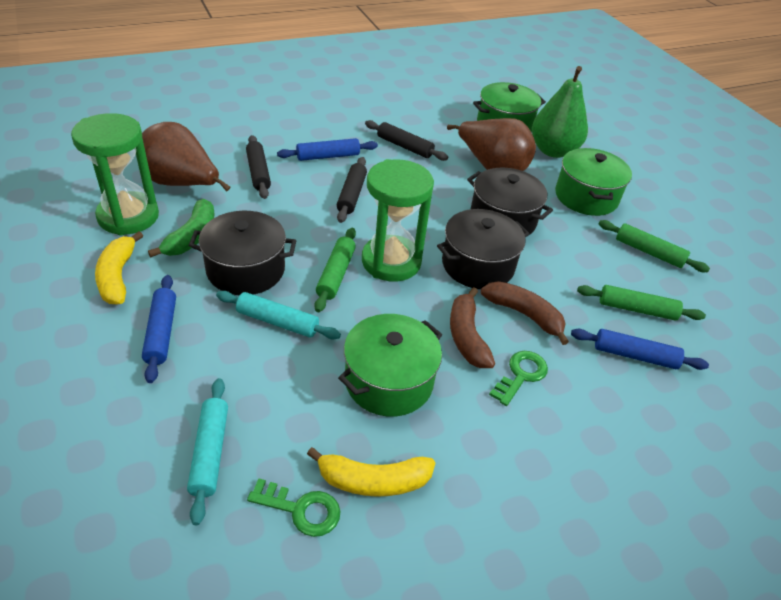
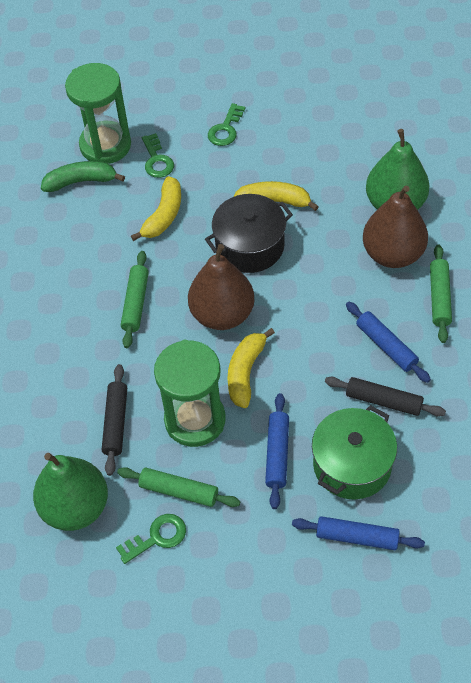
black pot: 3 -> 1
black rolling pin: 3 -> 2
brown banana: 2 -> 0
green key: 2 -> 3
green pear: 1 -> 2
green pot: 3 -> 1
turquoise rolling pin: 2 -> 0
yellow banana: 2 -> 3

